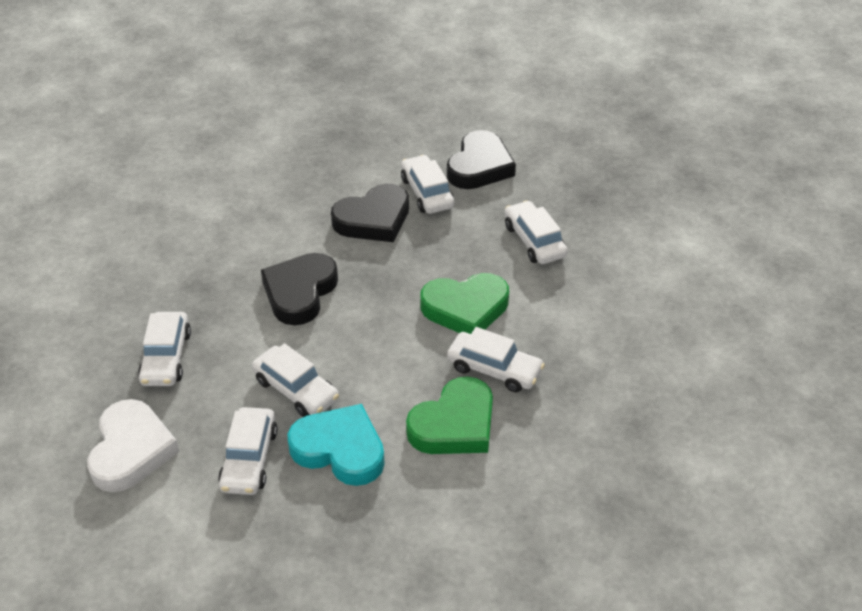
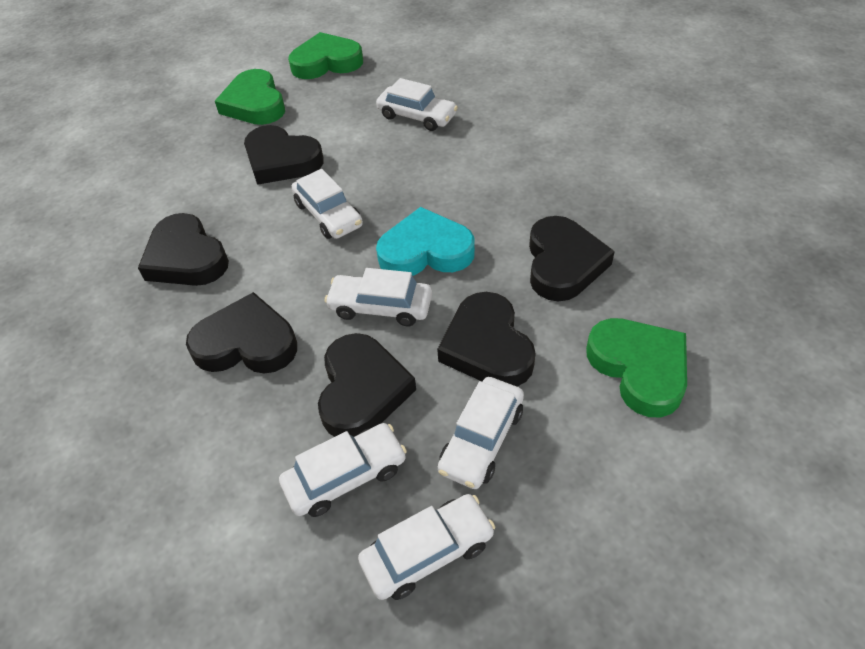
black heart: 3 -> 6
green heart: 2 -> 3
white heart: 1 -> 0

